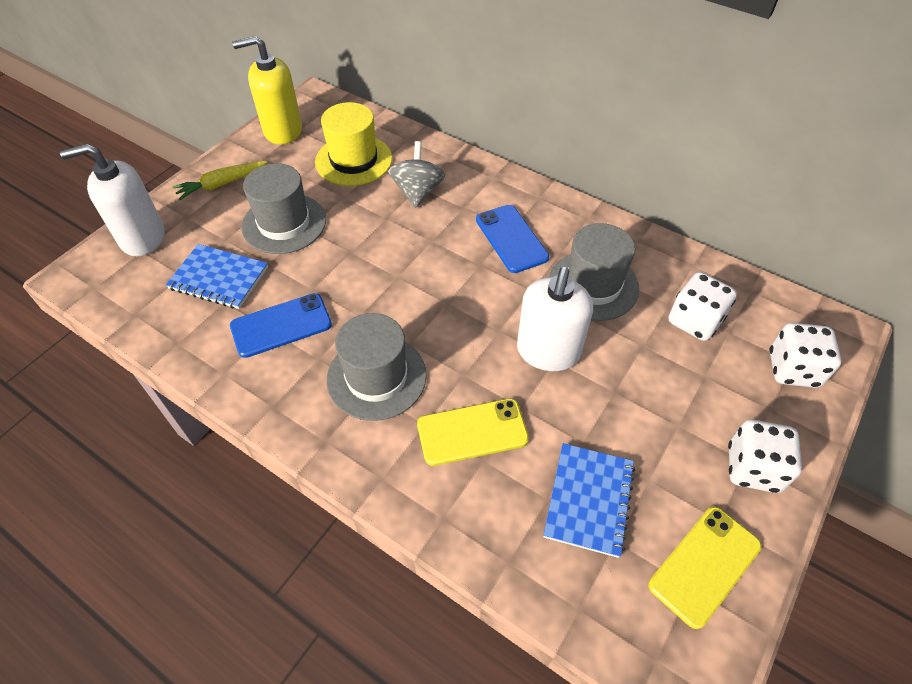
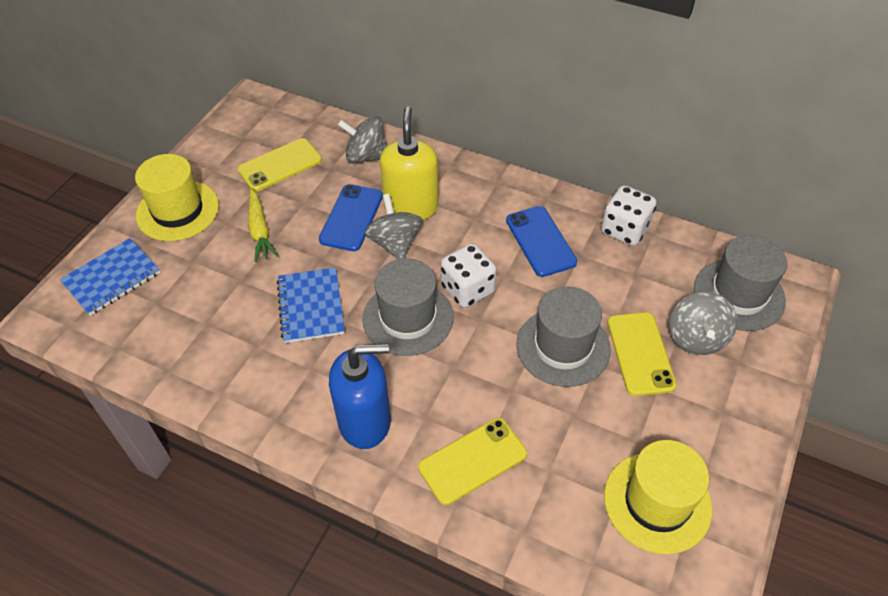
blue soap dispenser: 0 -> 1
grey spinning top: 1 -> 3
white dice: 3 -> 2
white soap dispenser: 2 -> 0
yellow hat: 1 -> 2
yellow phone: 2 -> 3

